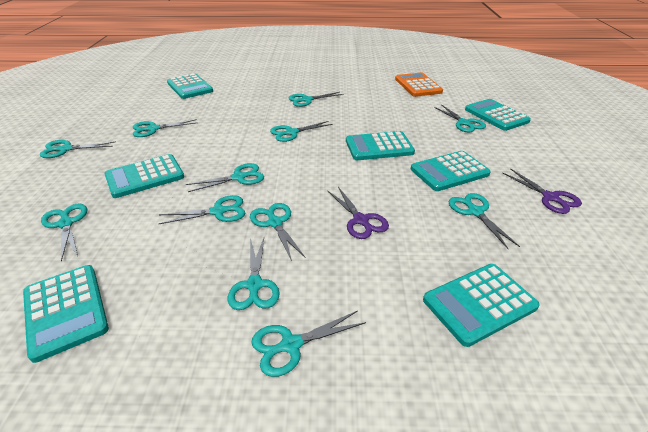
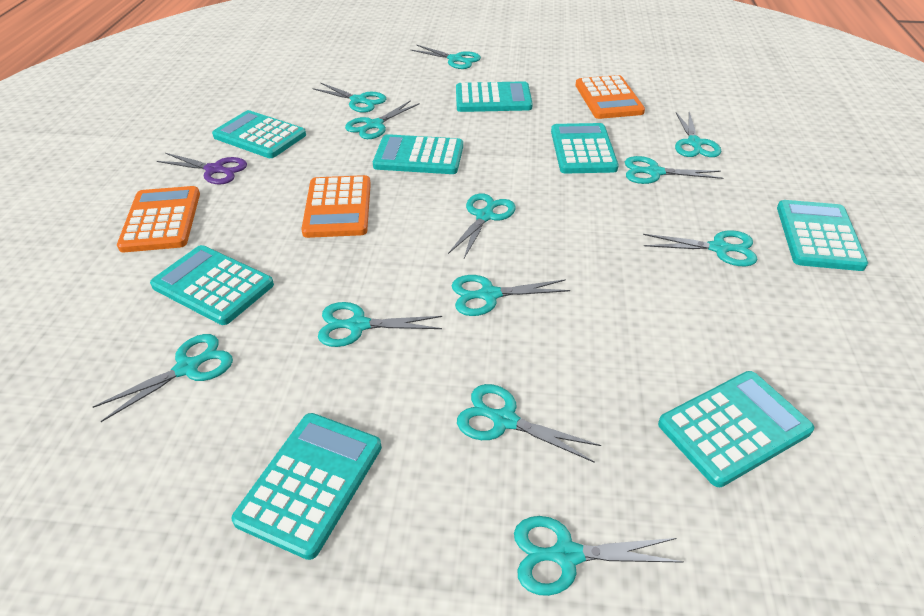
orange calculator: 1 -> 3
purple scissors: 2 -> 1
turquoise calculator: 7 -> 8

